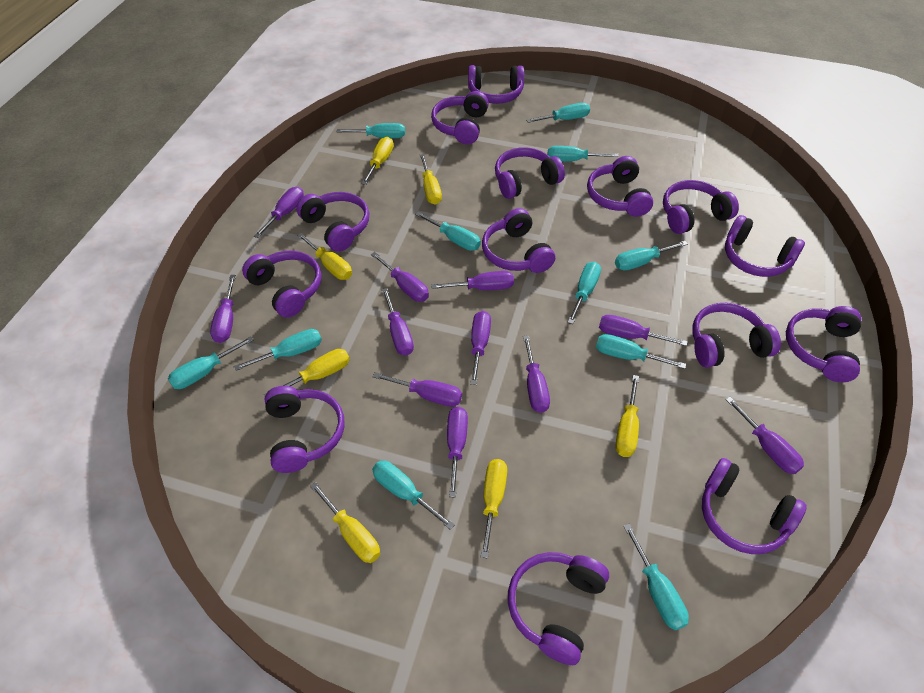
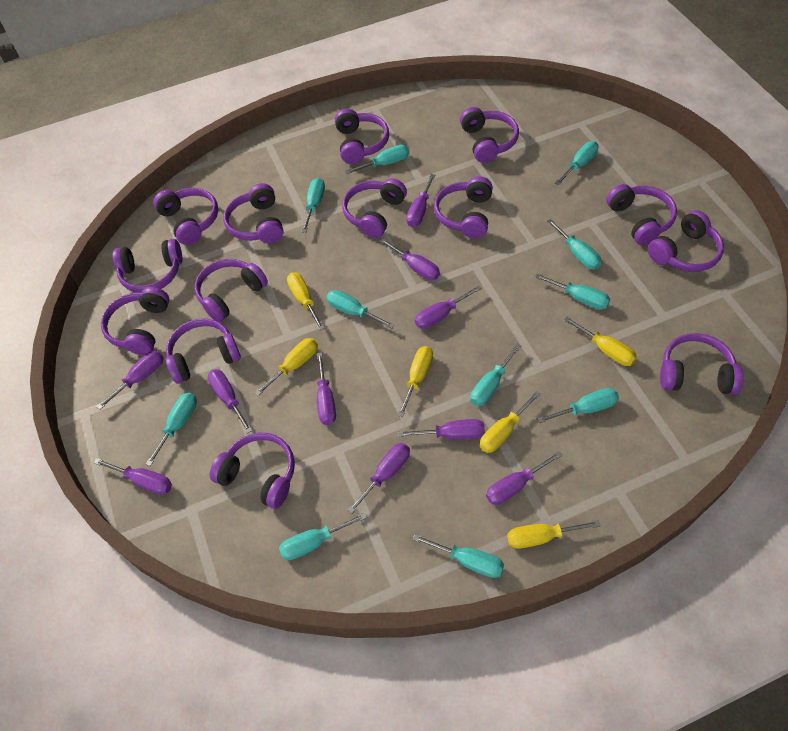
purple screwdriver: 11 -> 10
yellow screwdriver: 7 -> 6

